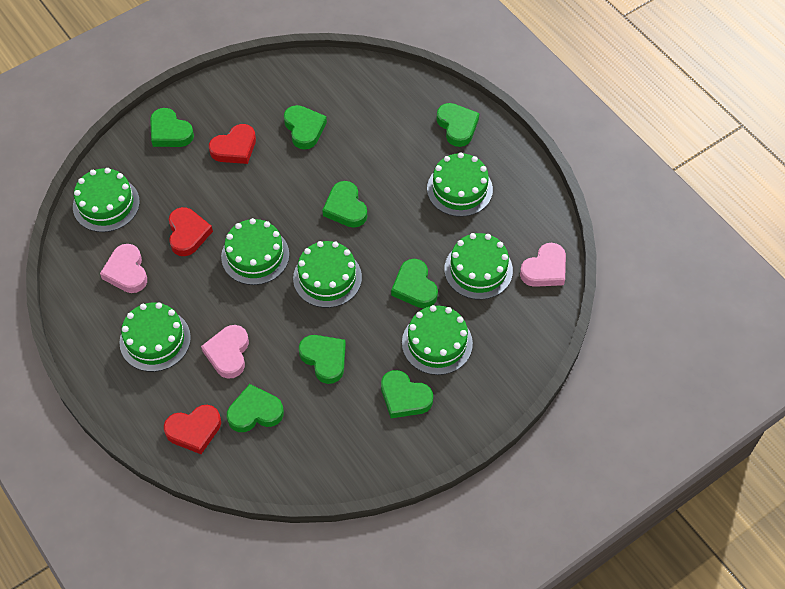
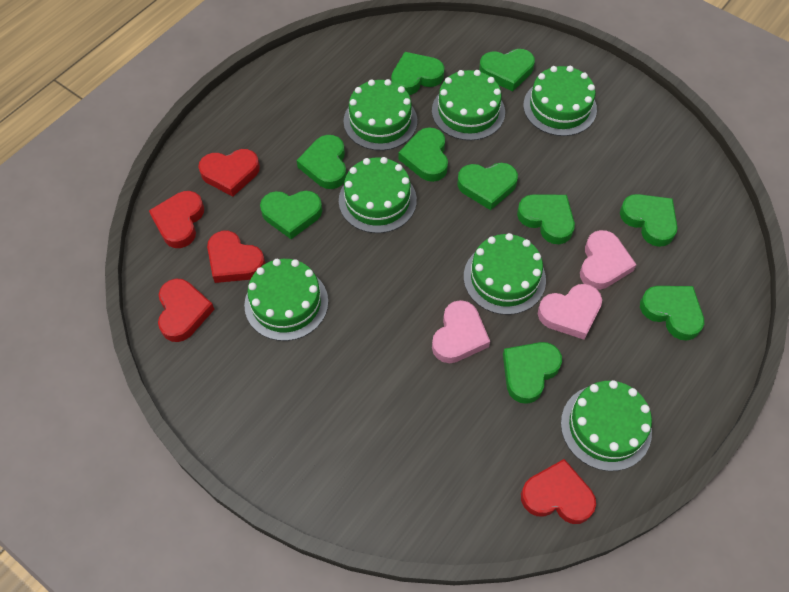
green heart: 8 -> 10
red heart: 3 -> 5

